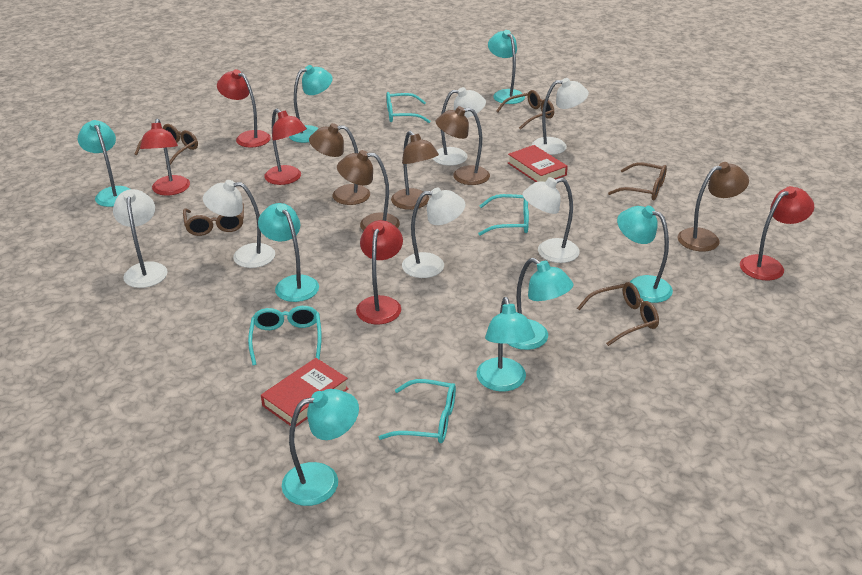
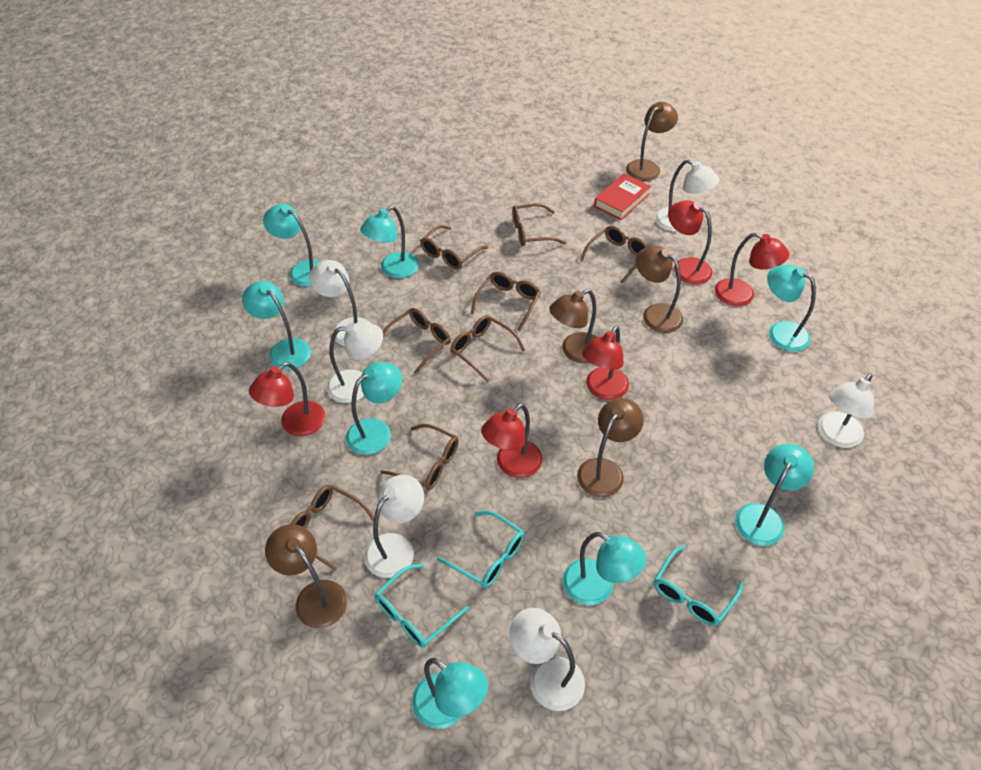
brown glasses: 5 -> 8
red book: 2 -> 1
turquoise glasses: 4 -> 3

